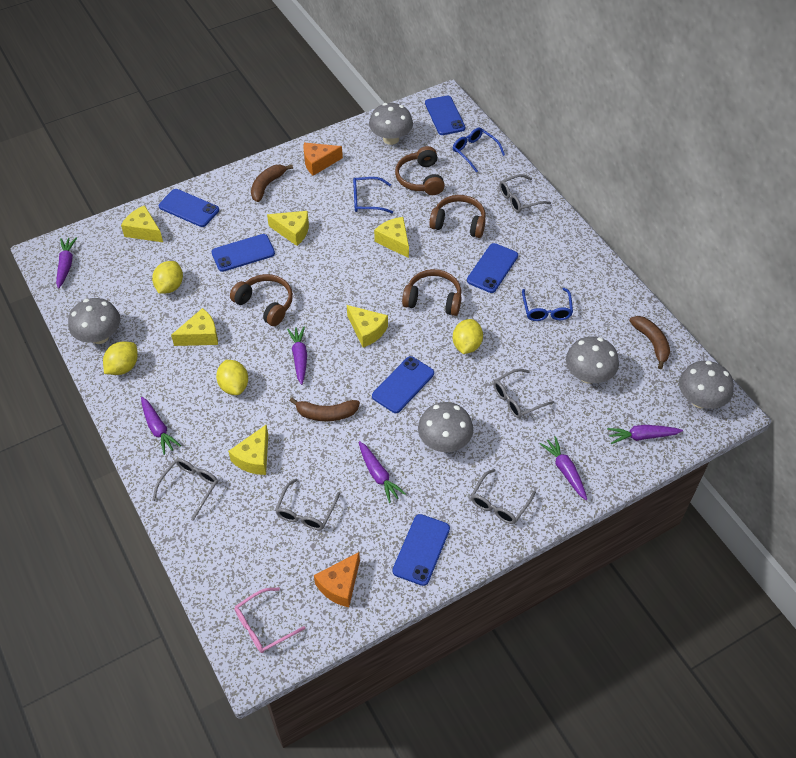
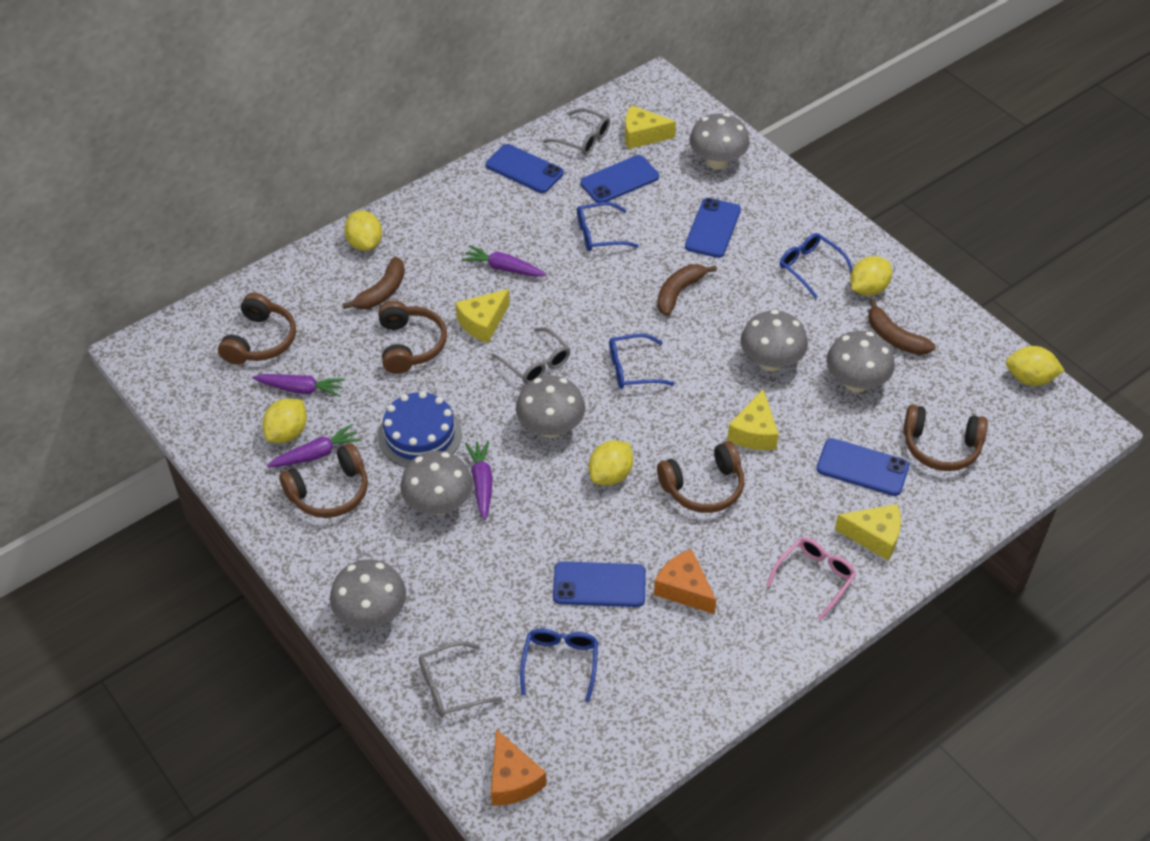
blue cake: 0 -> 1
blue glasses: 3 -> 4
blue phone: 6 -> 5
brown headphones: 4 -> 5
grey glasses: 5 -> 3
grey mushroom: 5 -> 6
purple carrot: 6 -> 4
yellow cheese: 6 -> 4
yellow lemon: 4 -> 5

